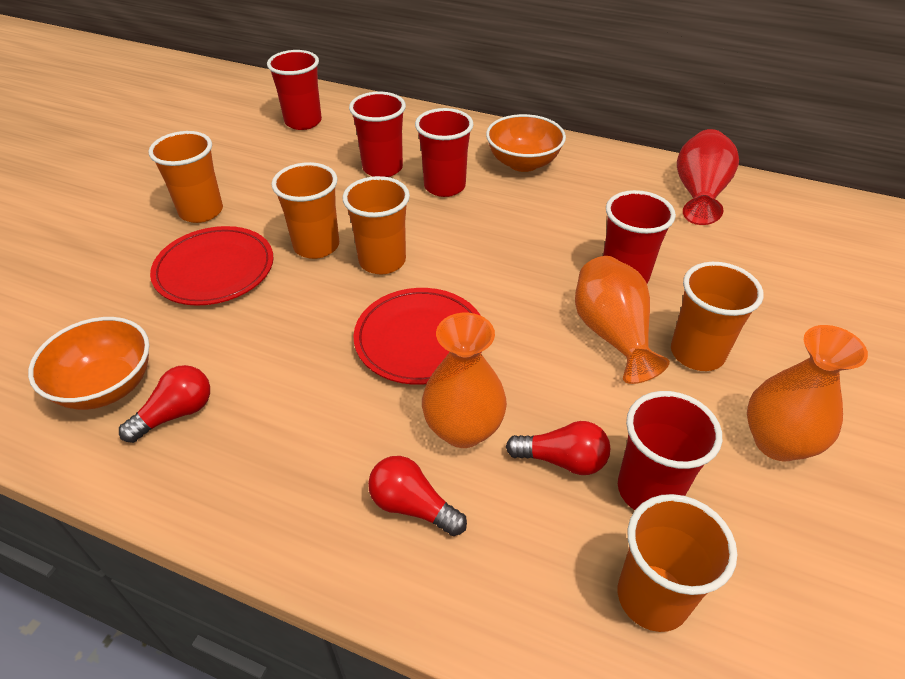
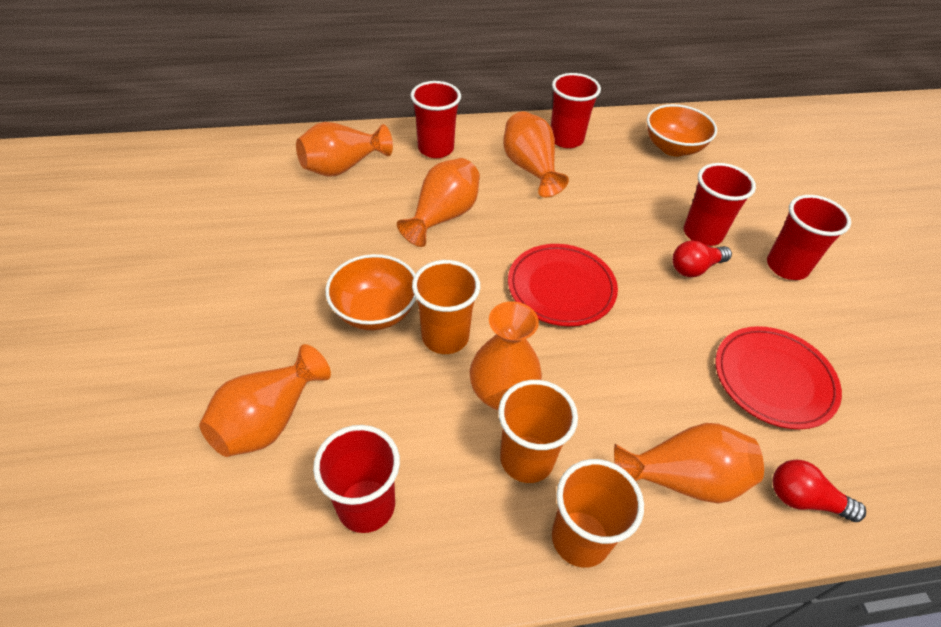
orange cup: 5 -> 3
orange vase: 3 -> 6
red light bulb: 3 -> 2
red vase: 1 -> 0

